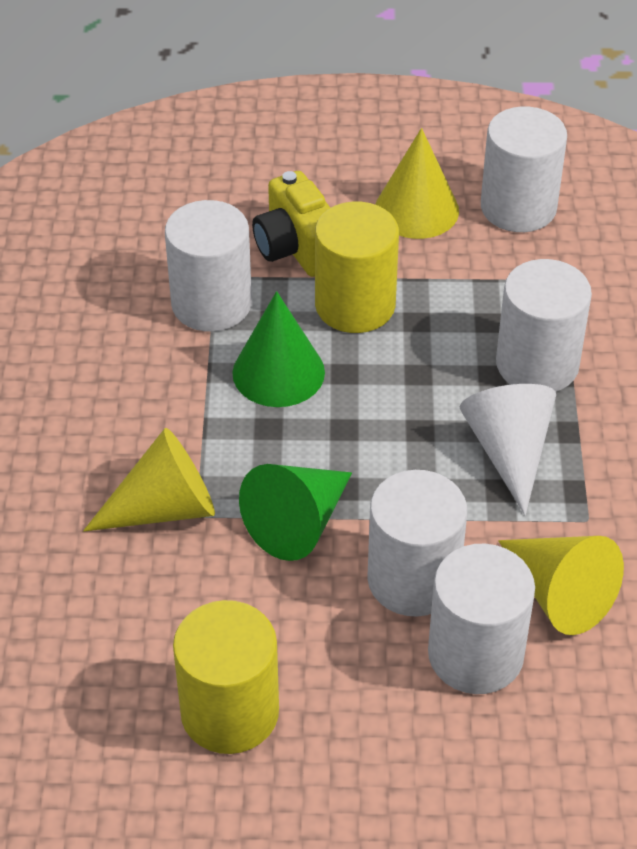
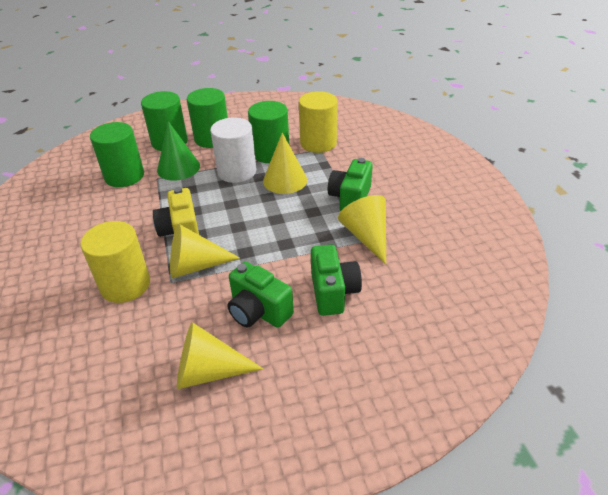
green camera: 0 -> 3
green cone: 2 -> 1
green cylinder: 0 -> 4
white cone: 1 -> 0
white cylinder: 5 -> 1
yellow cone: 3 -> 4

